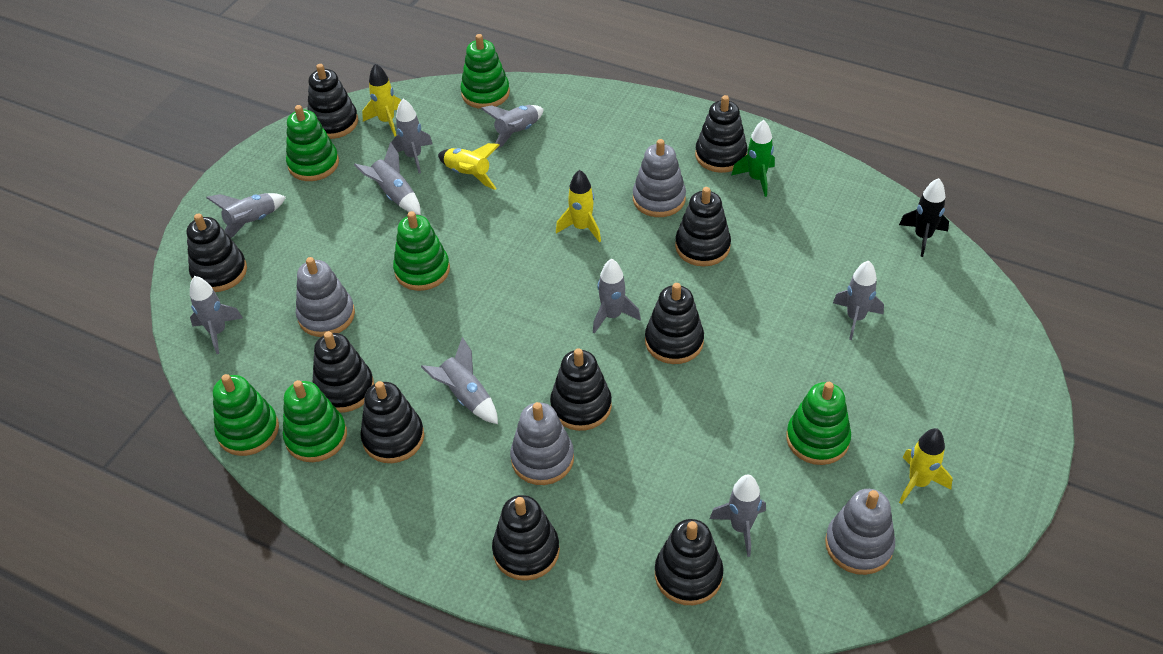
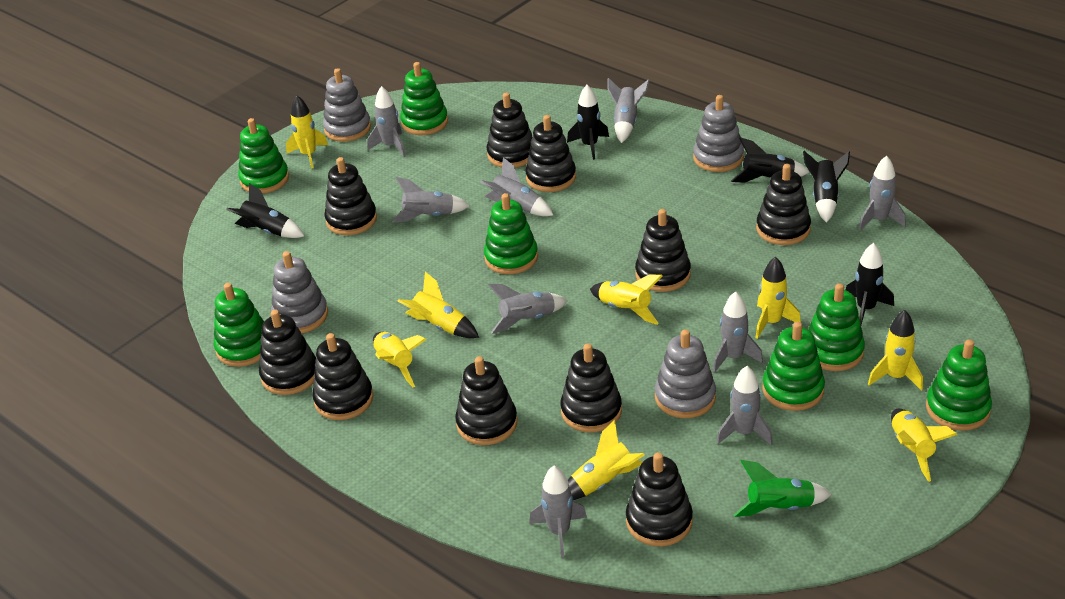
black rocket: 1 -> 5
green stacking toy: 6 -> 7
yellow rocket: 4 -> 8

